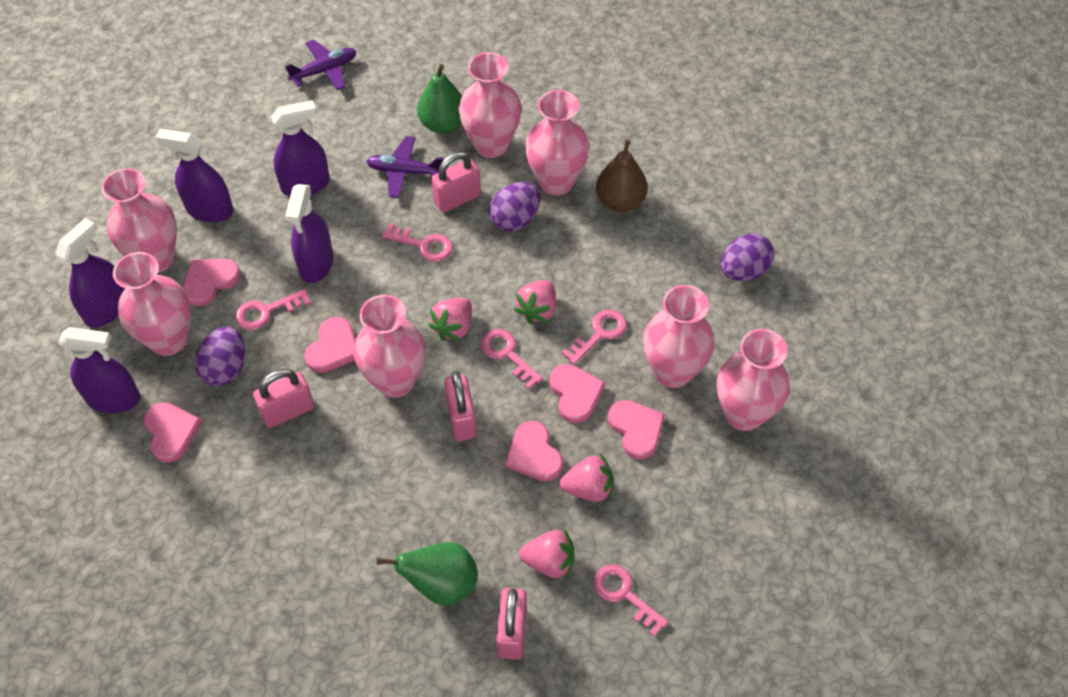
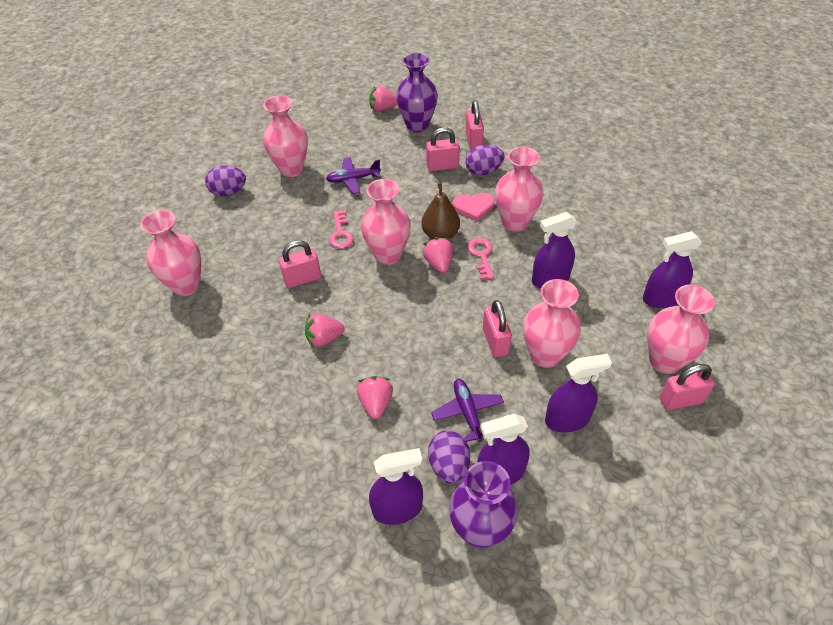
green pear: 2 -> 0
pink heart: 6 -> 1
pink key: 5 -> 2
pink padlock: 4 -> 5
pink vase: 7 -> 6
purple vase: 0 -> 2

